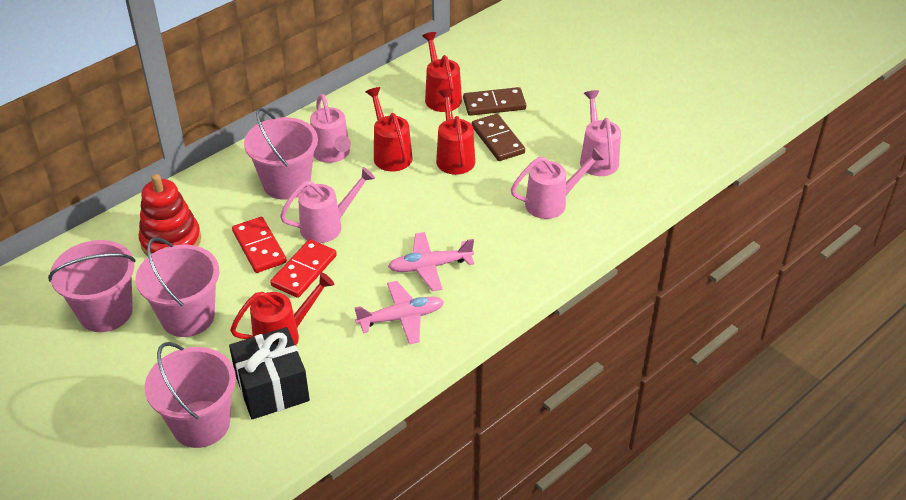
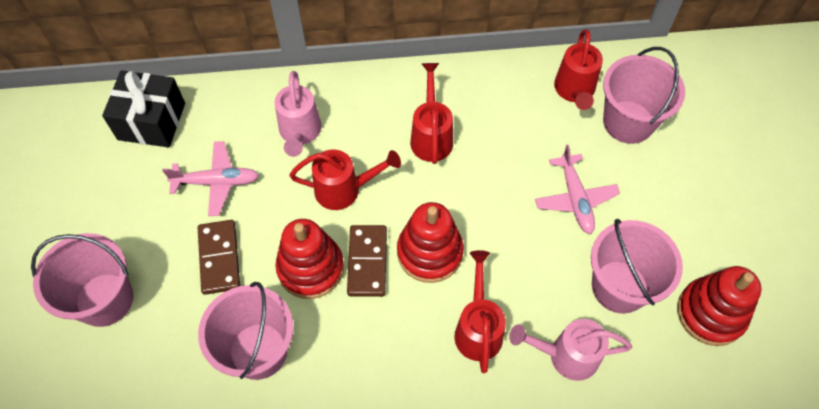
pink watering can: 4 -> 2
red domino: 2 -> 0
red stacking toy: 1 -> 3

